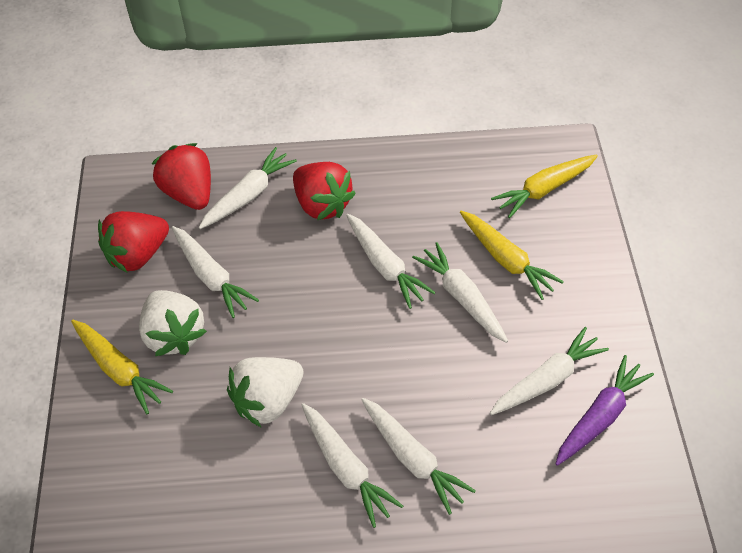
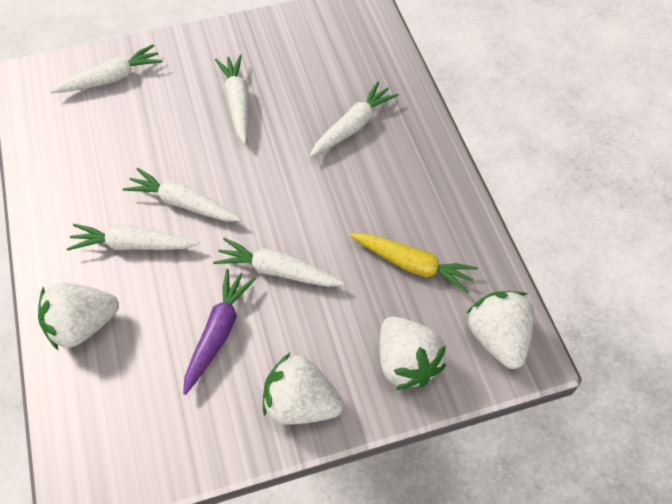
red strawberry: 3 -> 0
white carrot: 7 -> 6
white strawberry: 2 -> 4
yellow carrot: 3 -> 1

